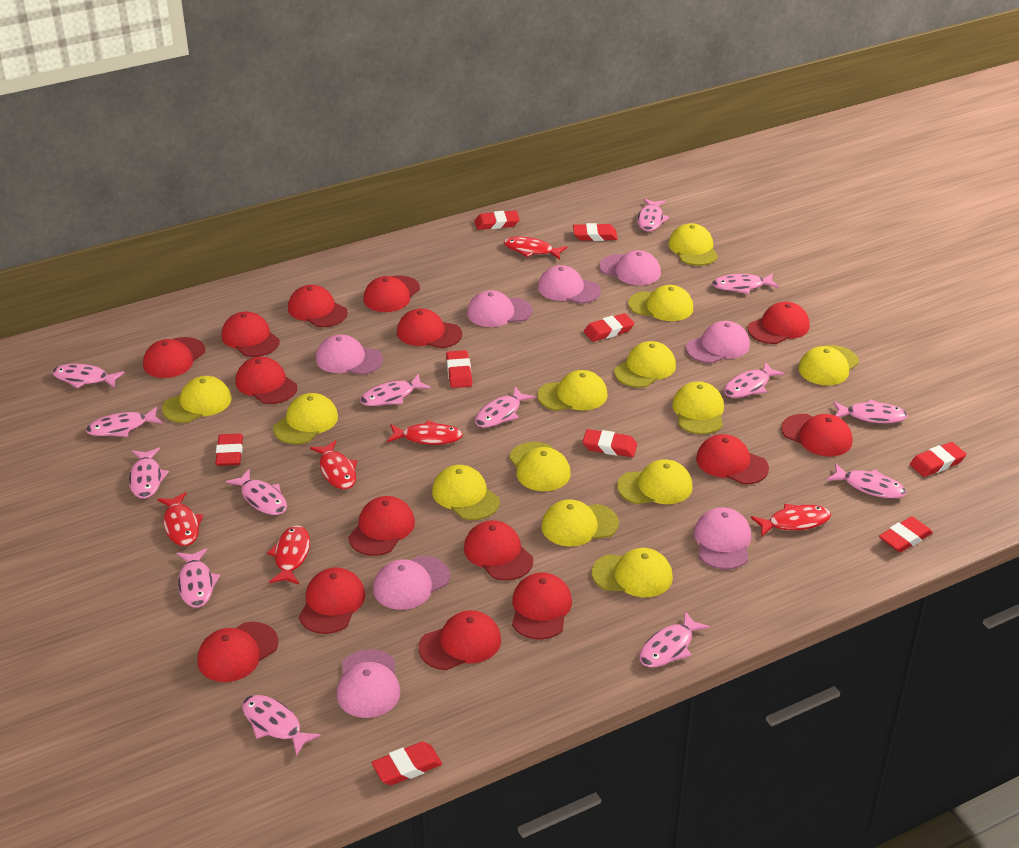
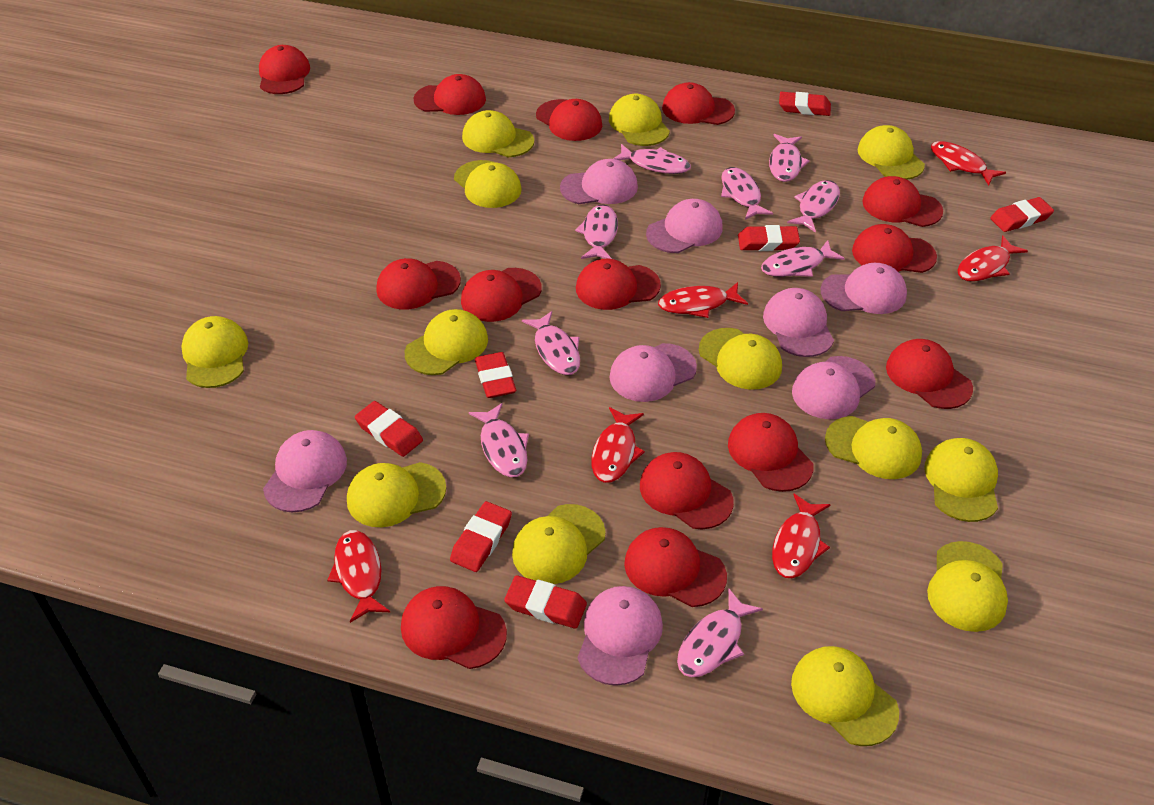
pink fish: 14 -> 9
red cap: 15 -> 14
red eraser: 9 -> 7

